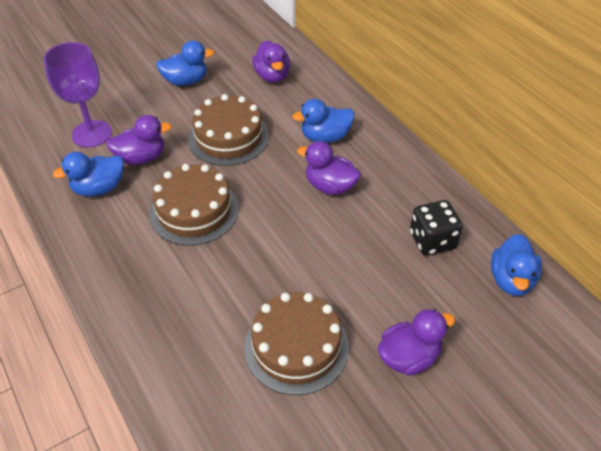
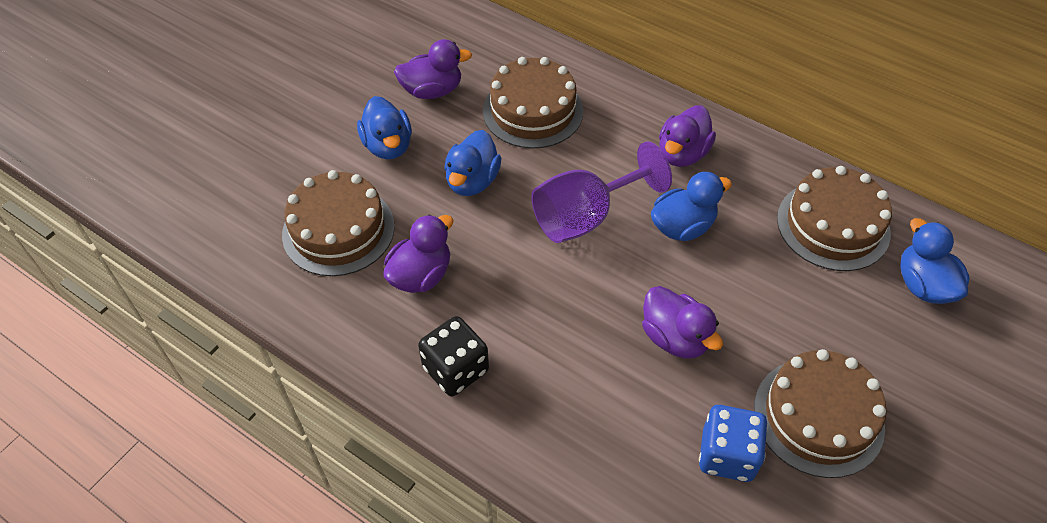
blue dice: 0 -> 1
brown cake: 3 -> 4

